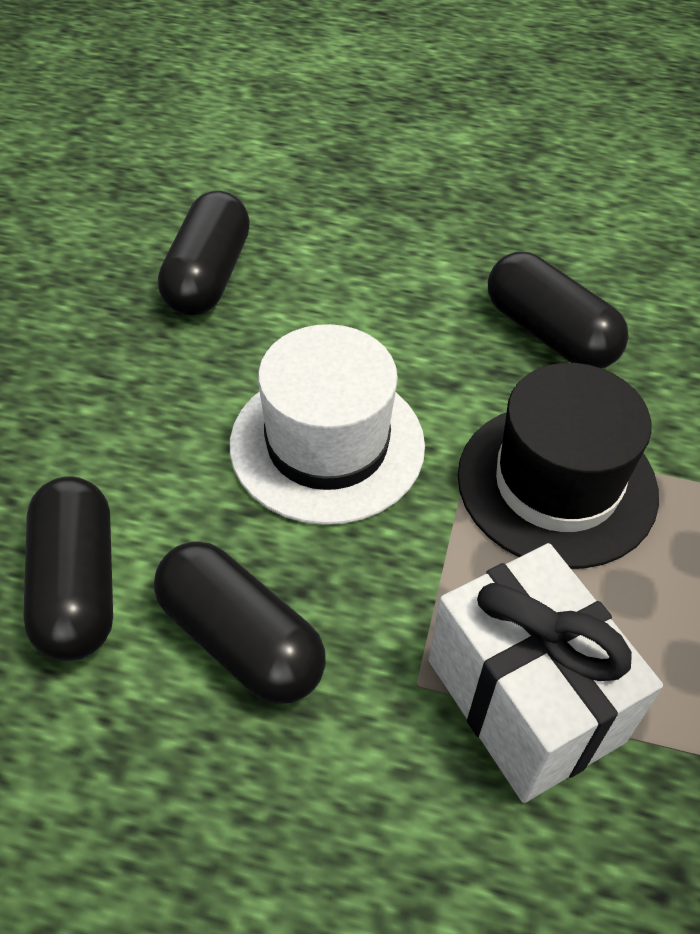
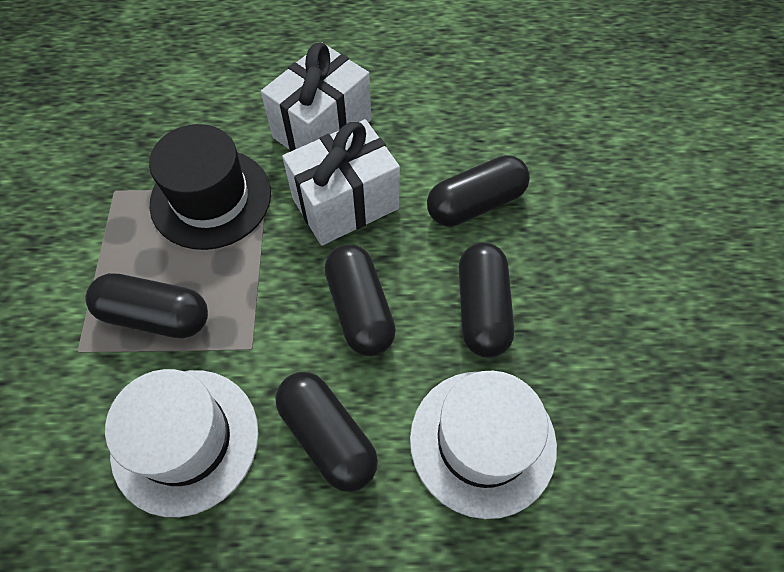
black capsule: 4 -> 5
white gift: 1 -> 2
white hat: 1 -> 2

